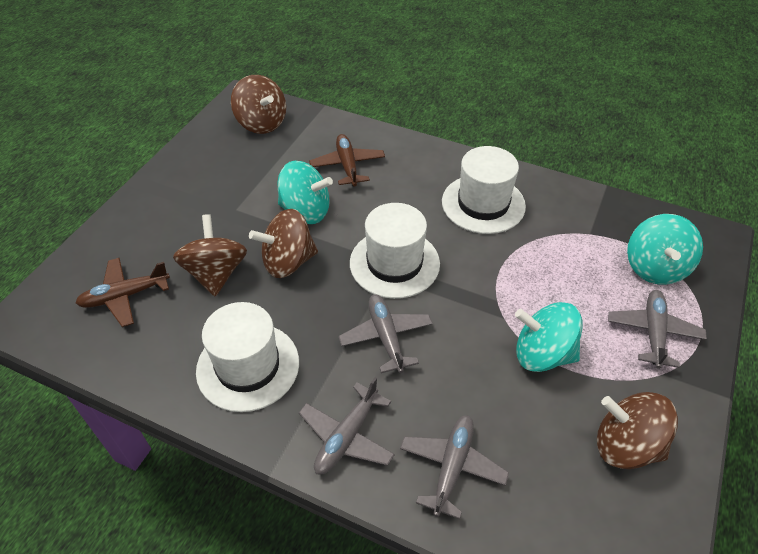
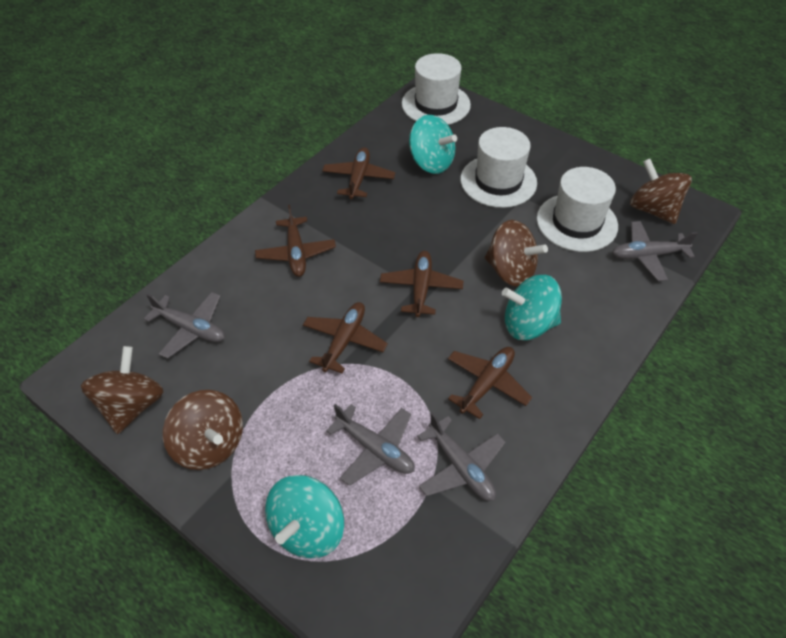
brown plane: 2 -> 5

